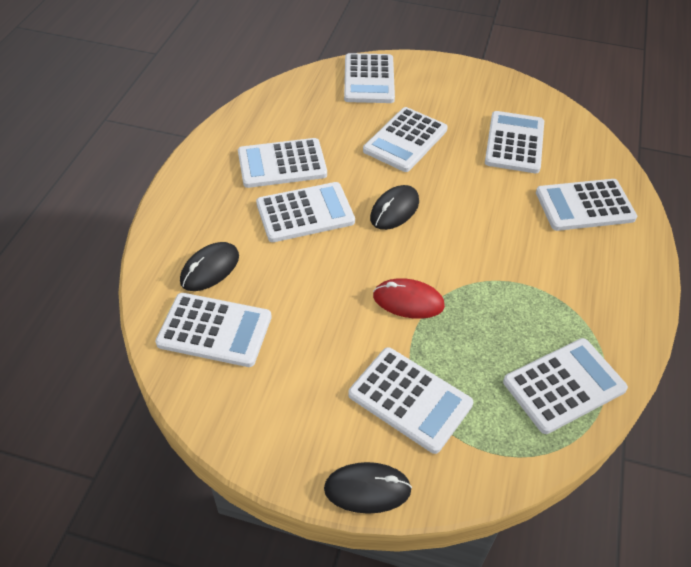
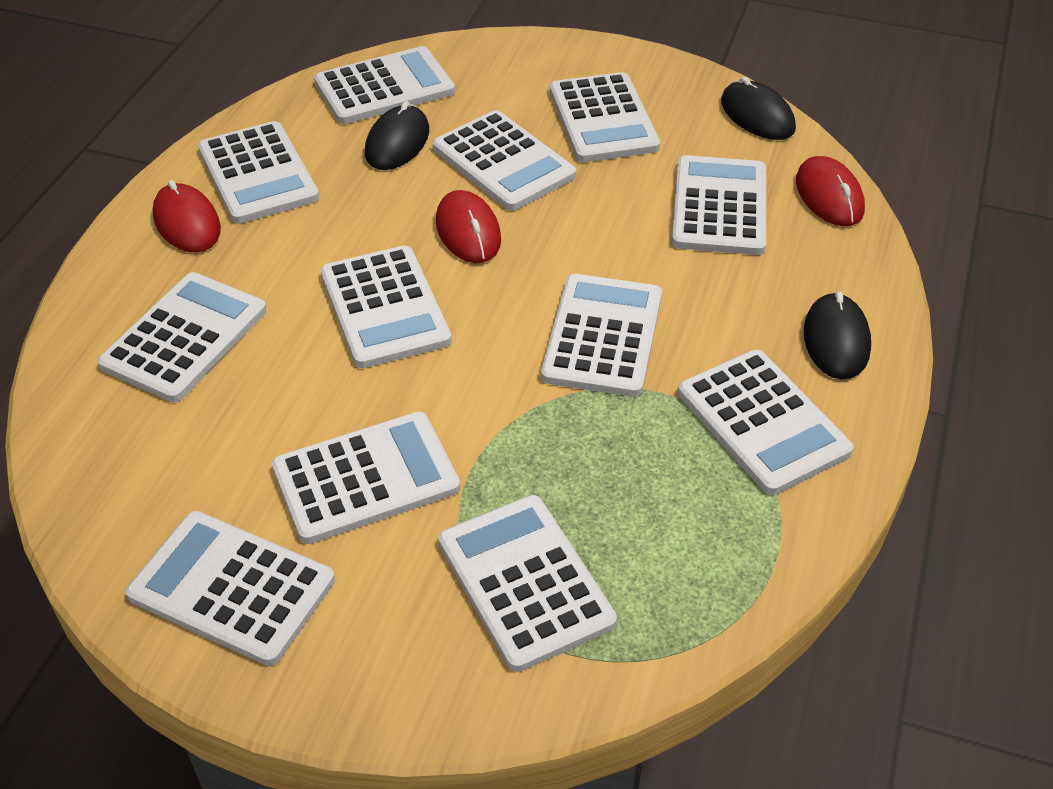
red mouse: 1 -> 3
white calculator: 9 -> 12

